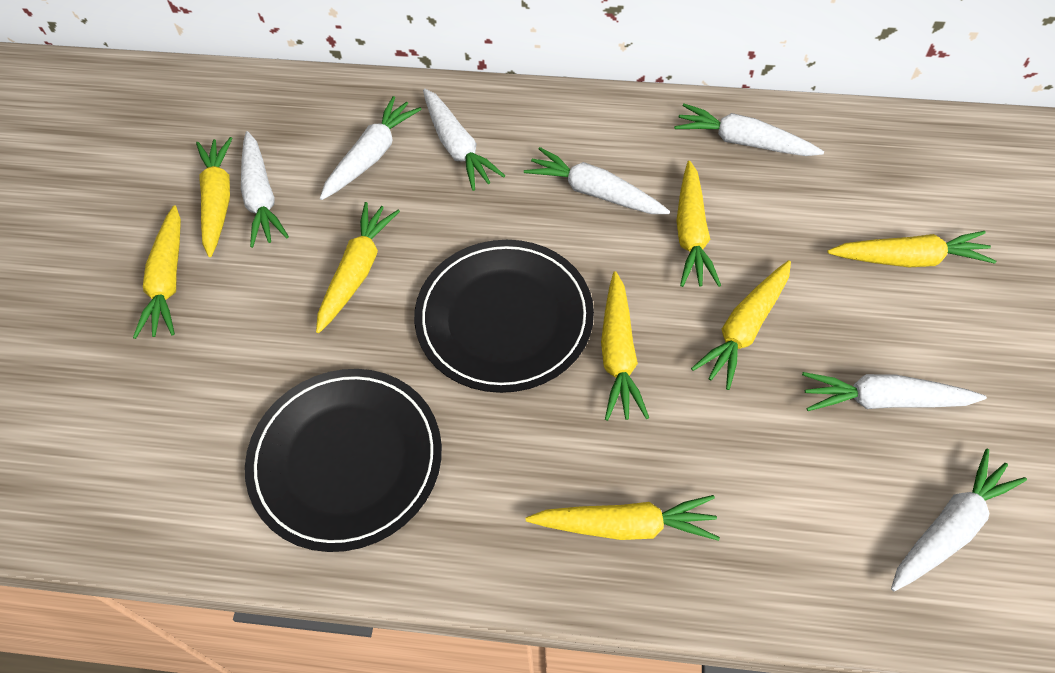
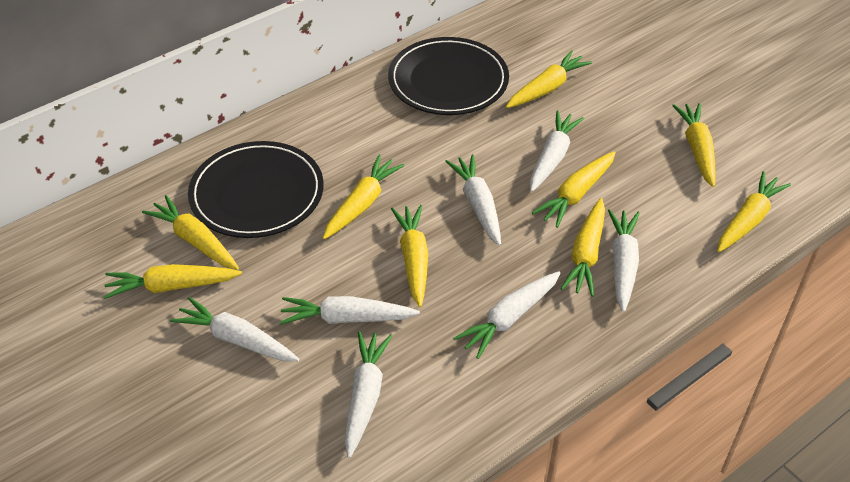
yellow carrot: 8 -> 9

